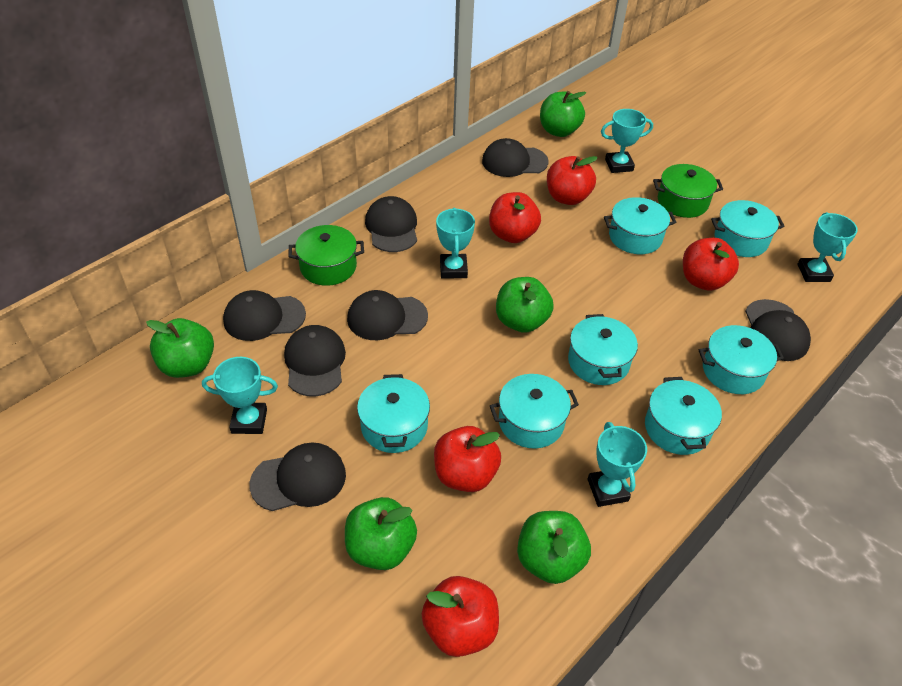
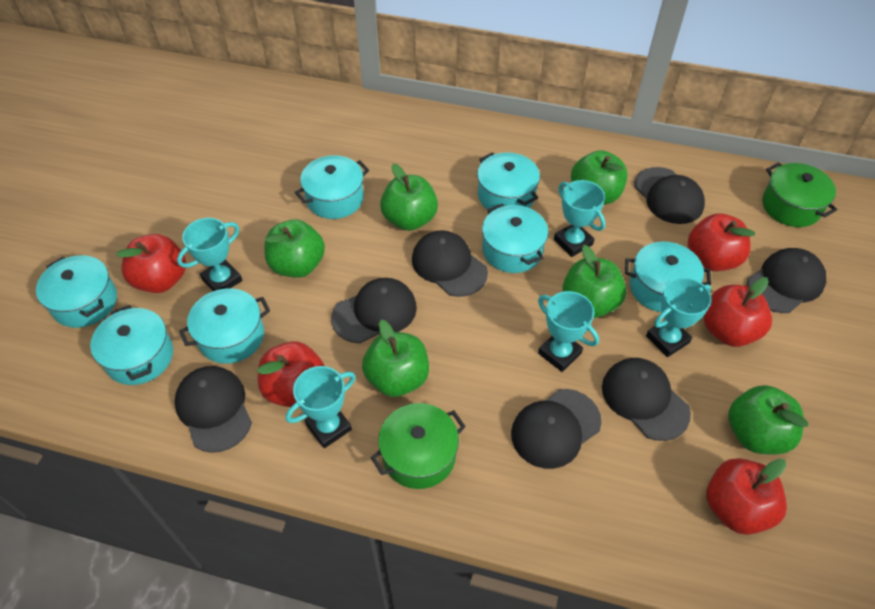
green apple: 5 -> 6

